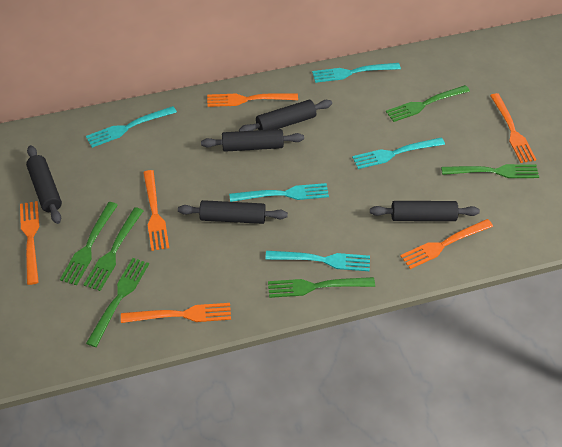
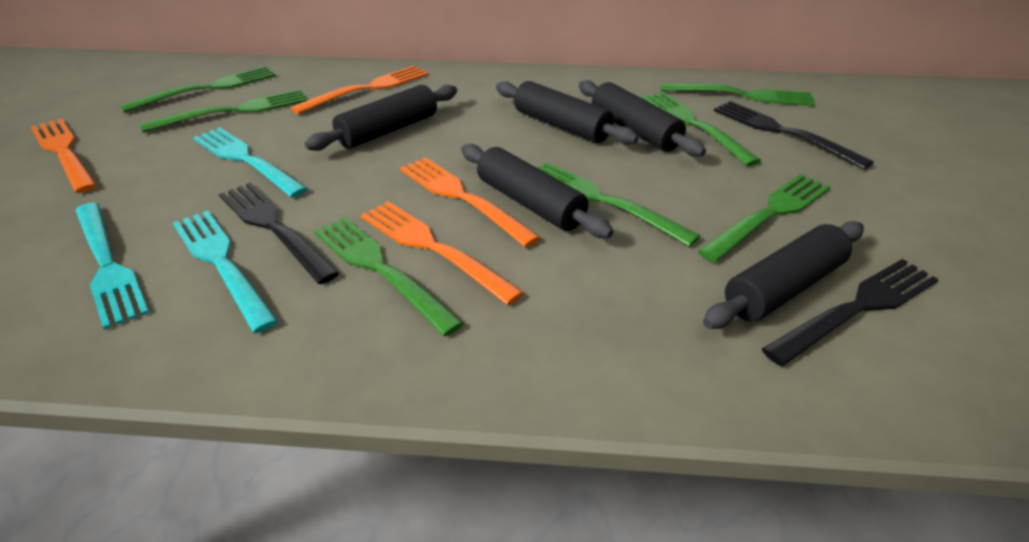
black fork: 0 -> 3
green fork: 6 -> 7
orange fork: 6 -> 4
turquoise fork: 5 -> 3

